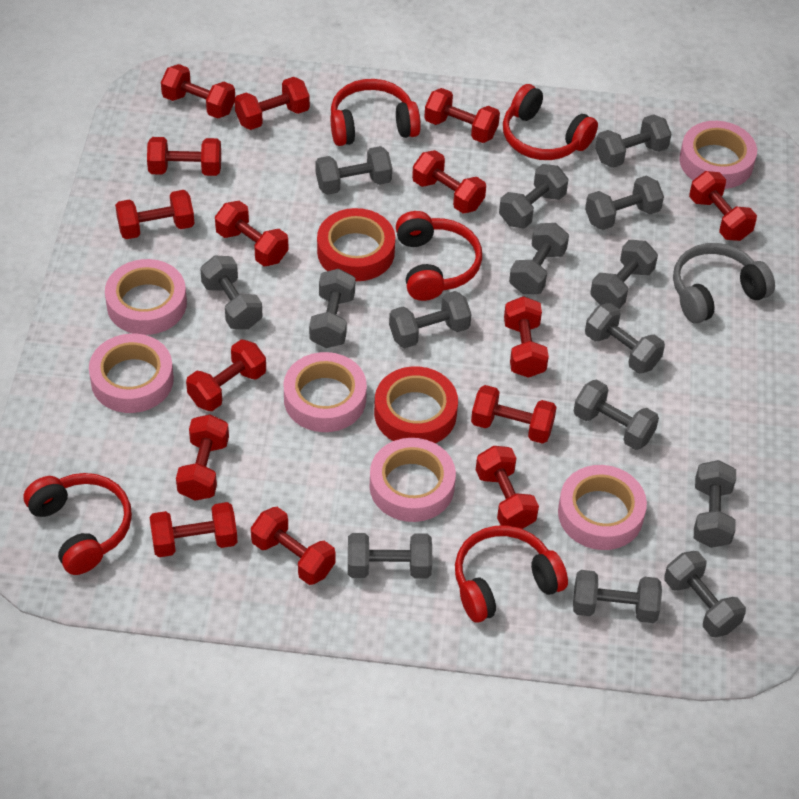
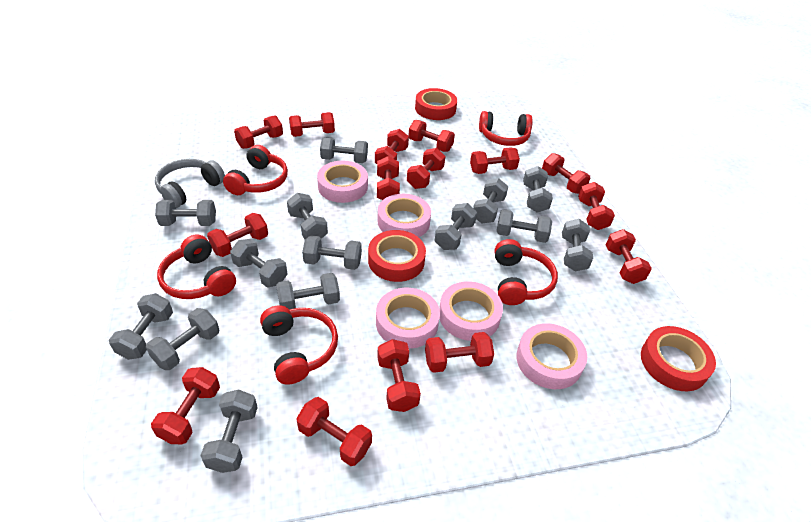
grey dumbbell: 15 -> 14
pink tape: 6 -> 5
red tape: 2 -> 3

